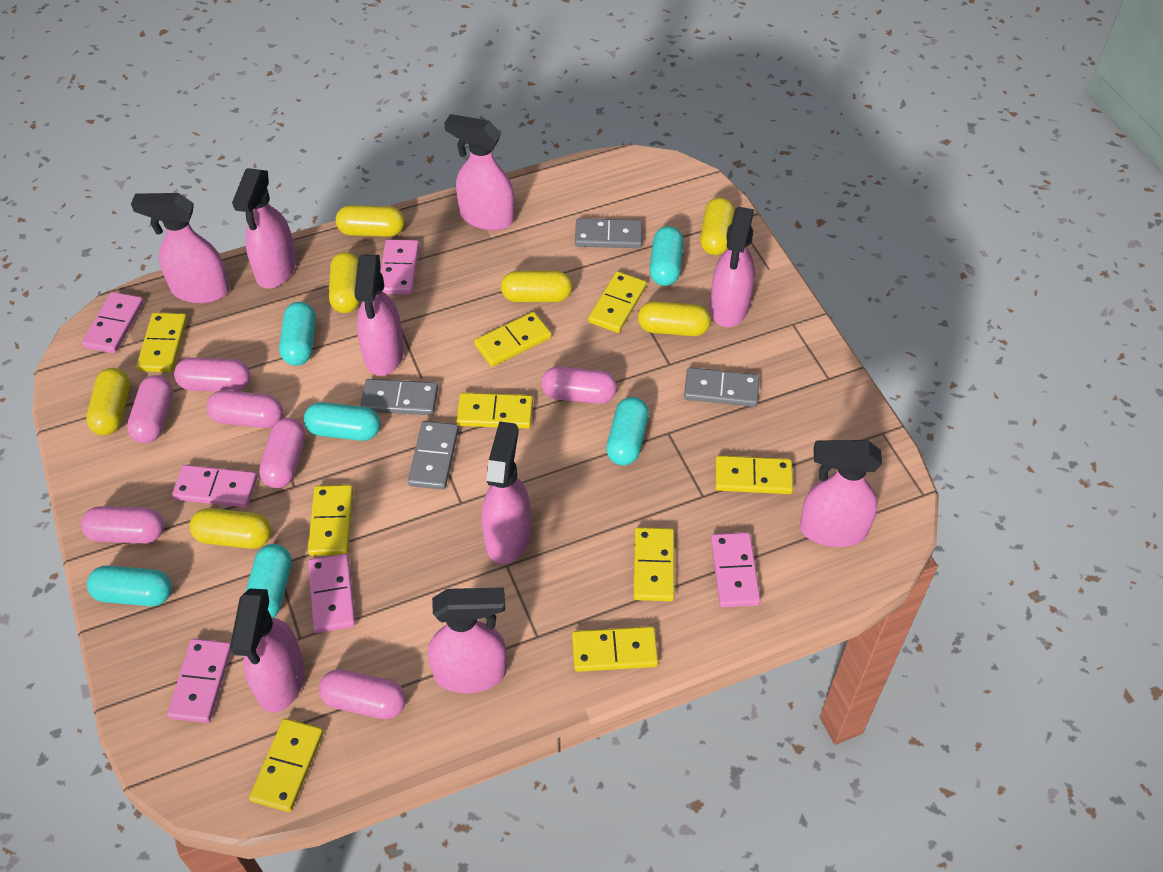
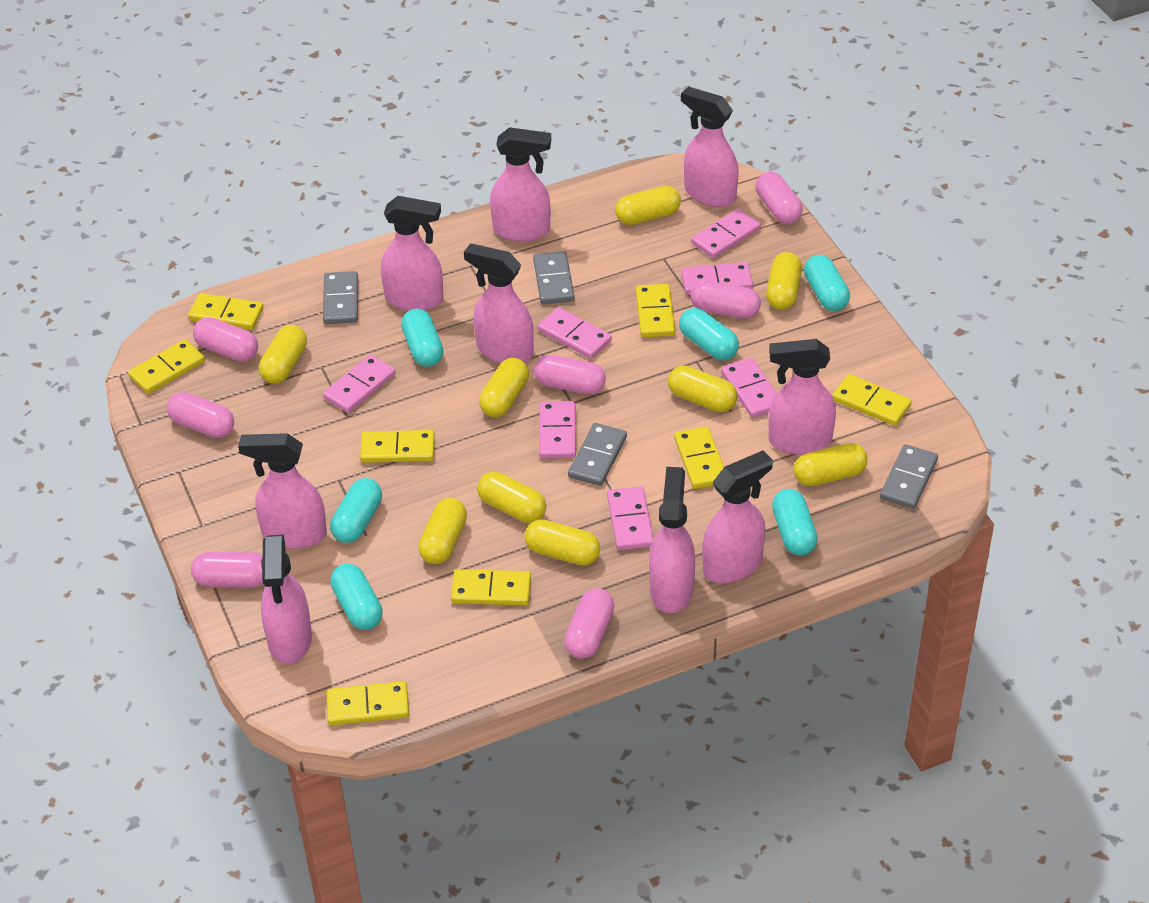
pink domino: 6 -> 7
yellow capsule: 7 -> 9
yellow domino: 9 -> 8

